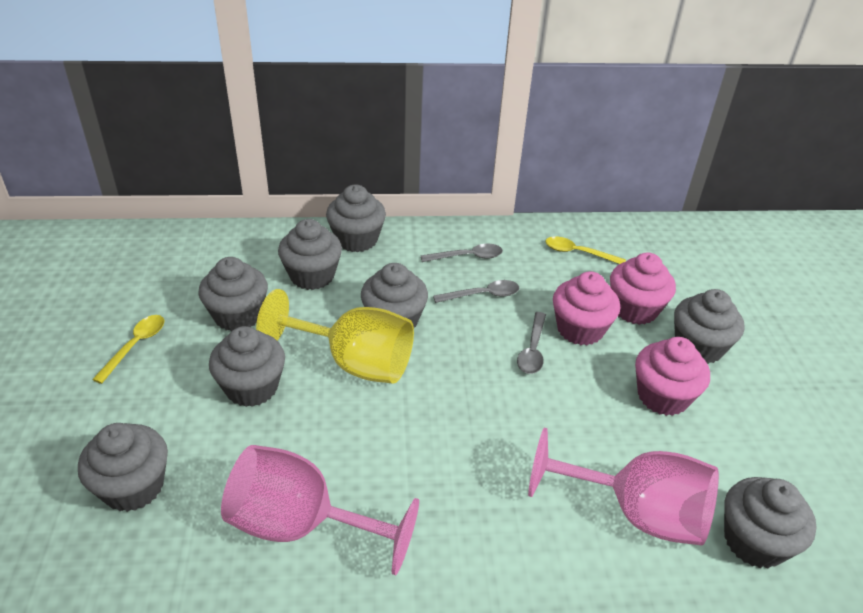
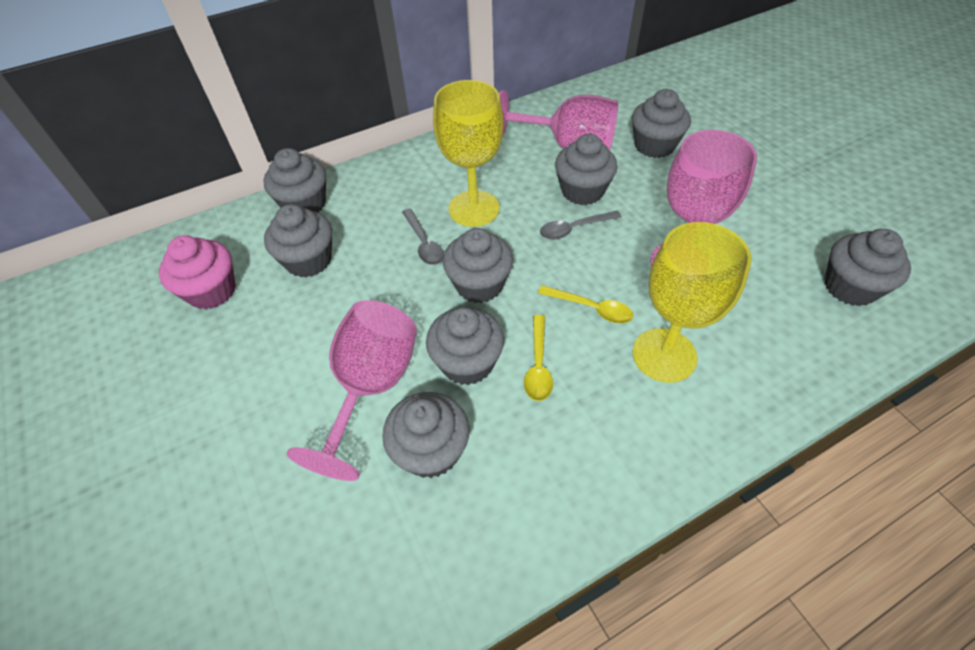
grey spoon: 3 -> 2
pink cupcake: 3 -> 1
pink goblet: 2 -> 3
yellow goblet: 1 -> 2

